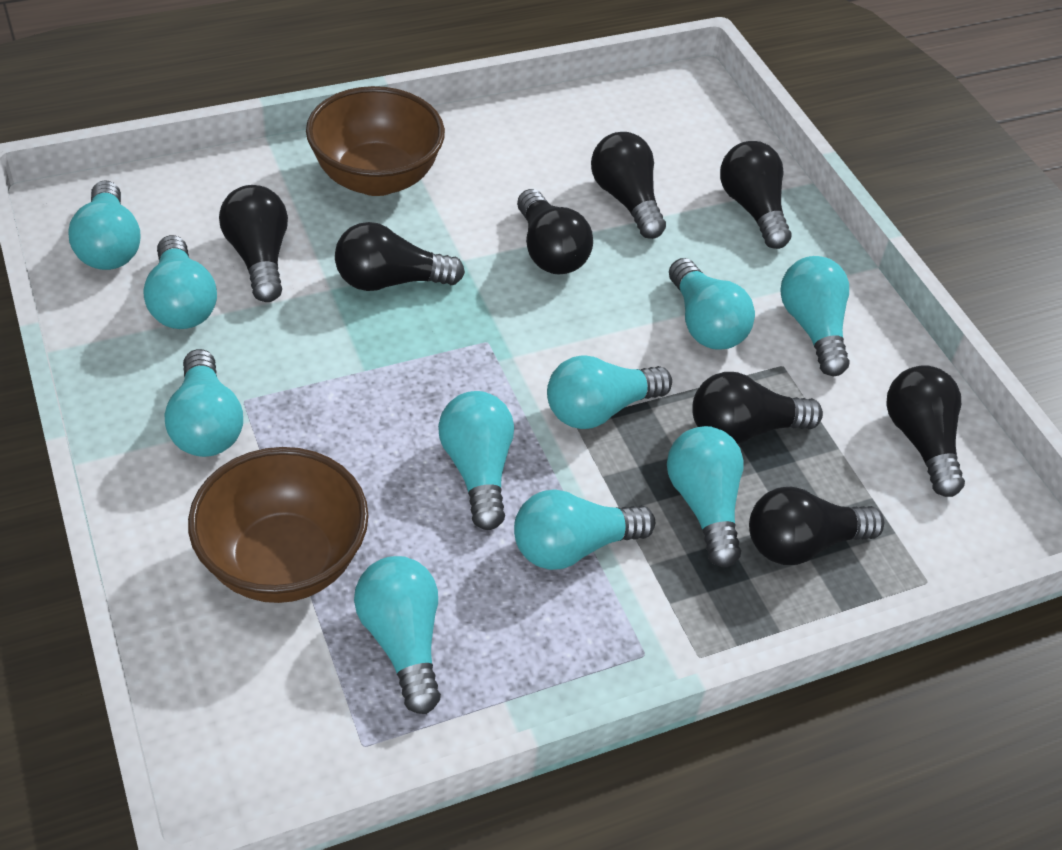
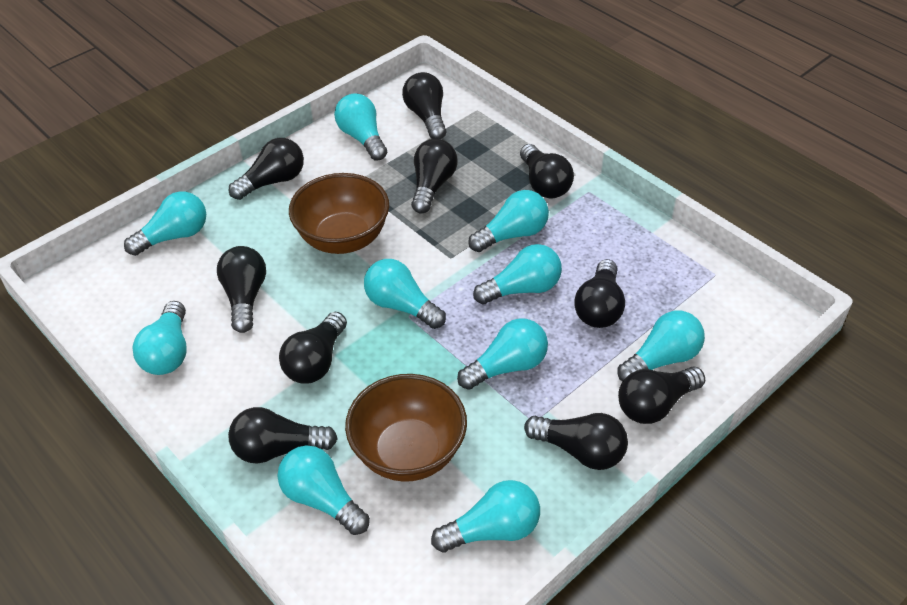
black light bulb: 8 -> 10

